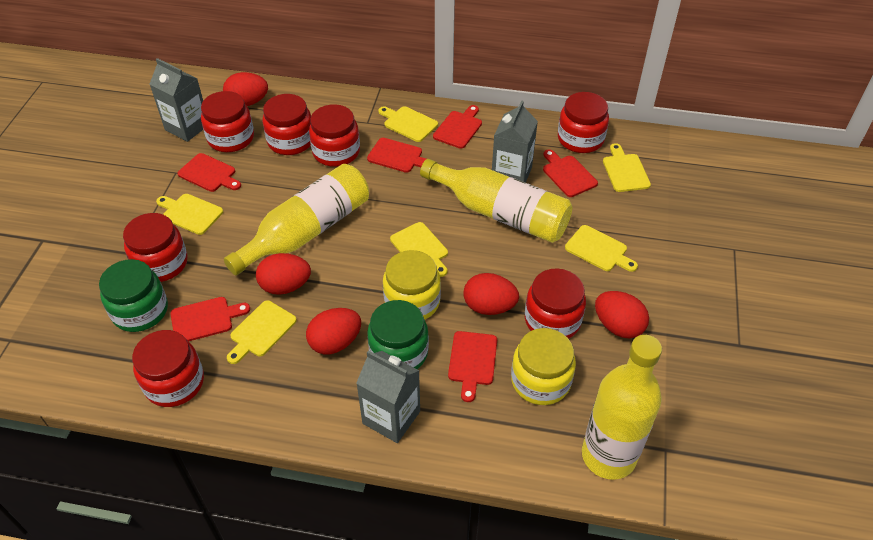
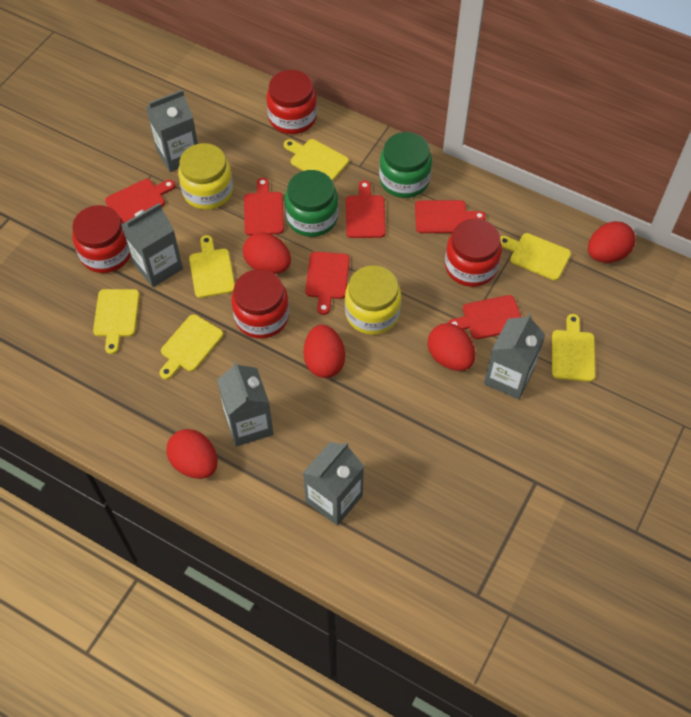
grey carton: 3 -> 5
red jar: 7 -> 4
yellow bottle: 3 -> 0

